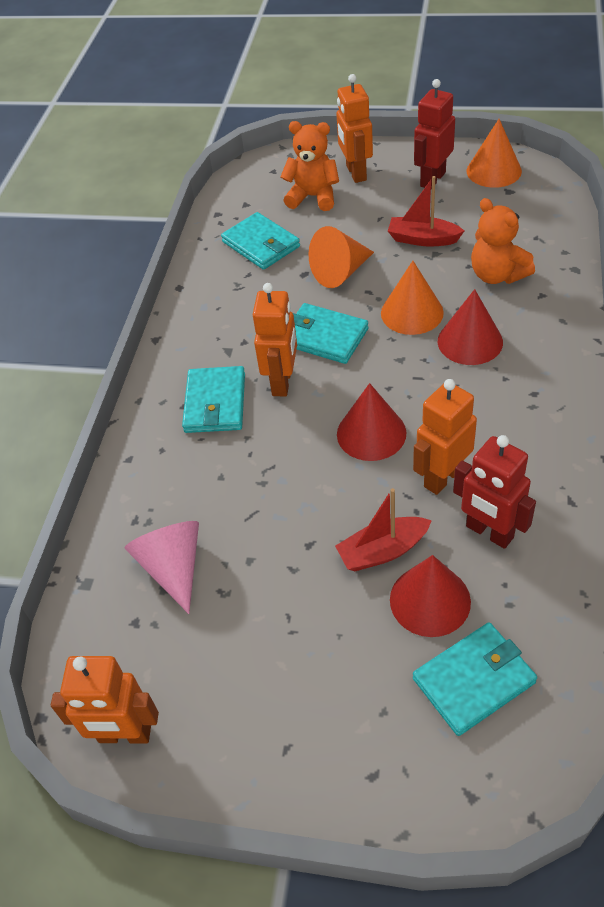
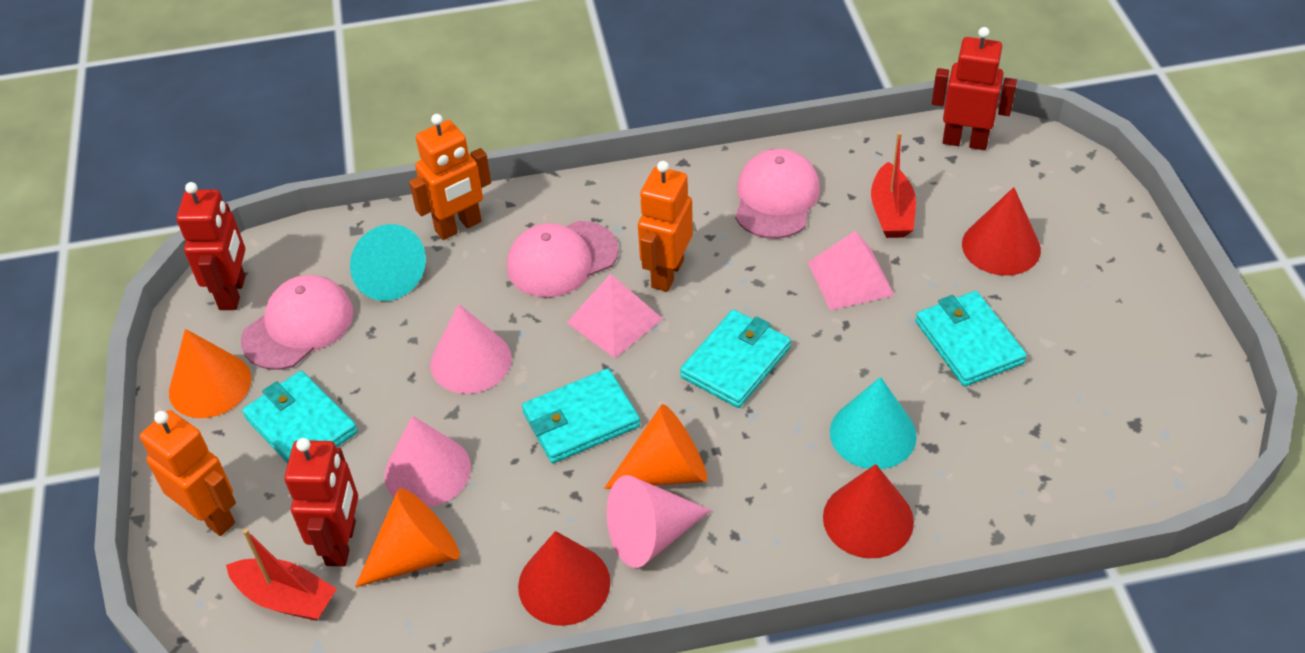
orange robot: 4 -> 3
orange teddy bear: 2 -> 0
pink cap: 0 -> 3
pink cone: 1 -> 3
pink pyramid: 0 -> 2
red robot: 2 -> 3
turquoise cone: 0 -> 2

